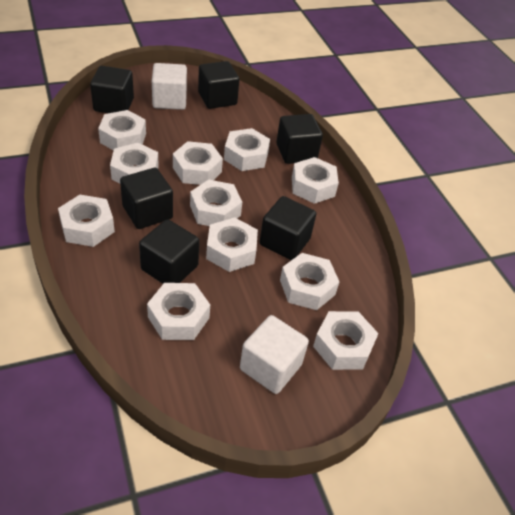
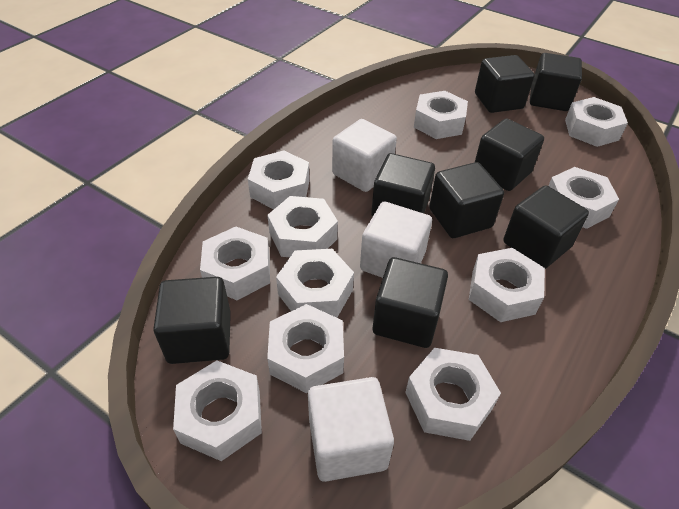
black cube: 6 -> 8
white cube: 2 -> 3

